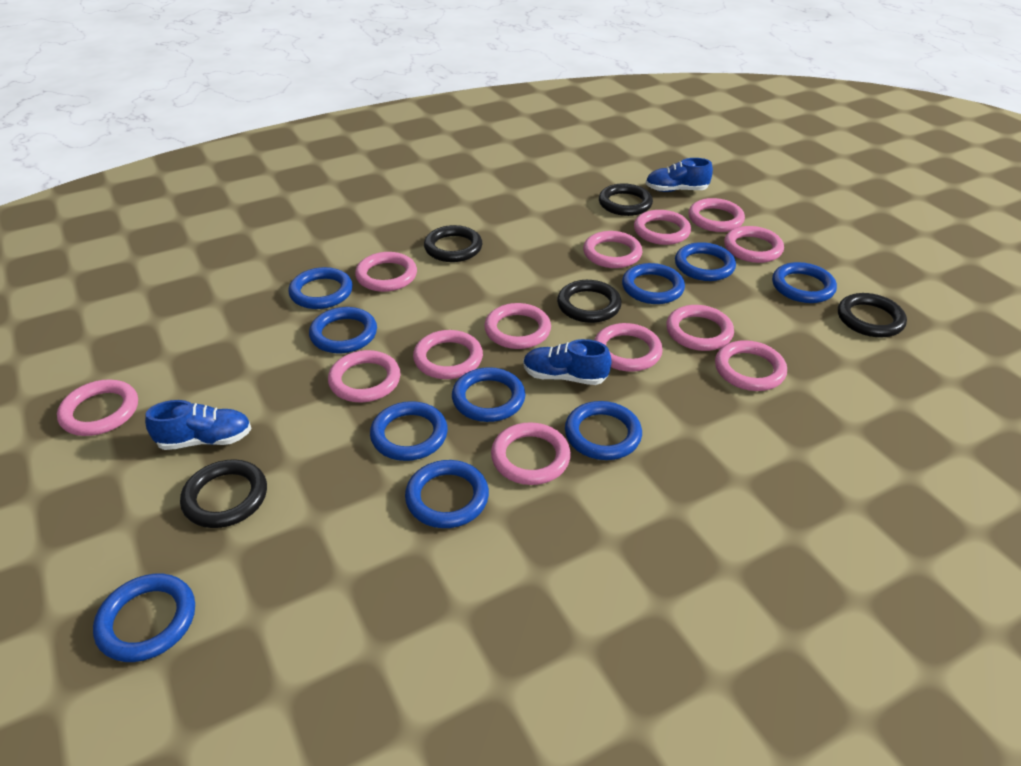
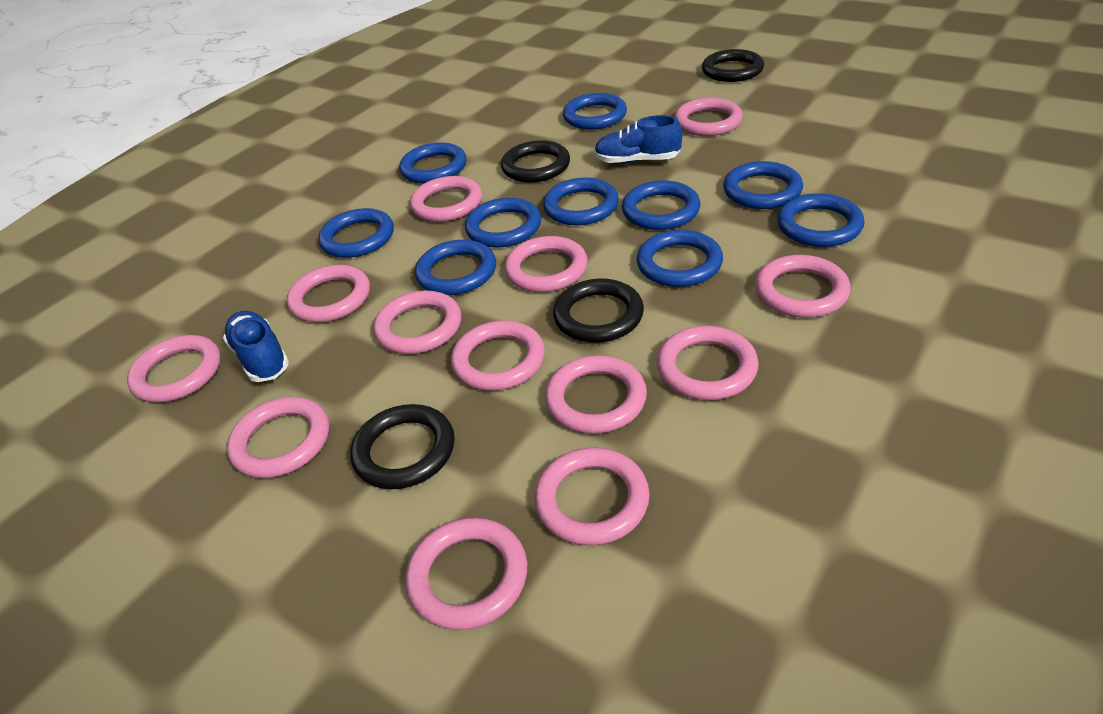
black ring: 5 -> 4
blue shoe: 3 -> 2

